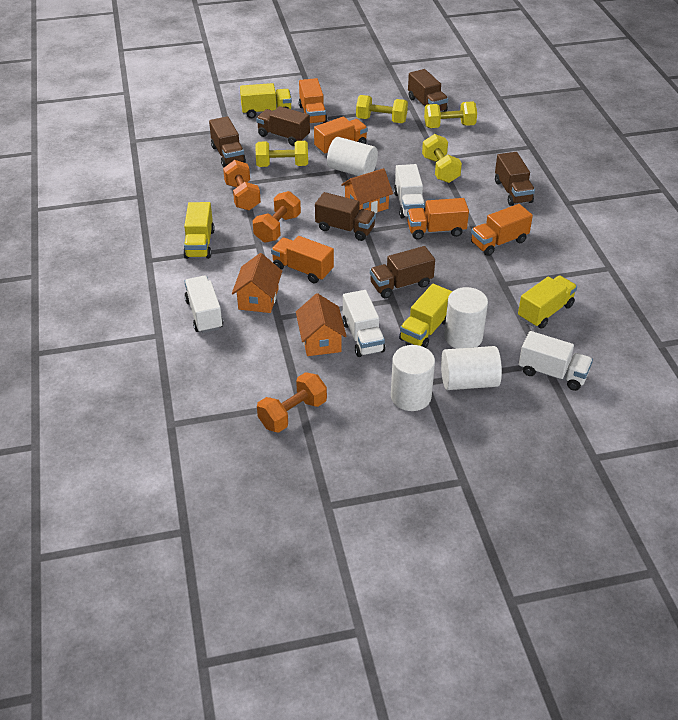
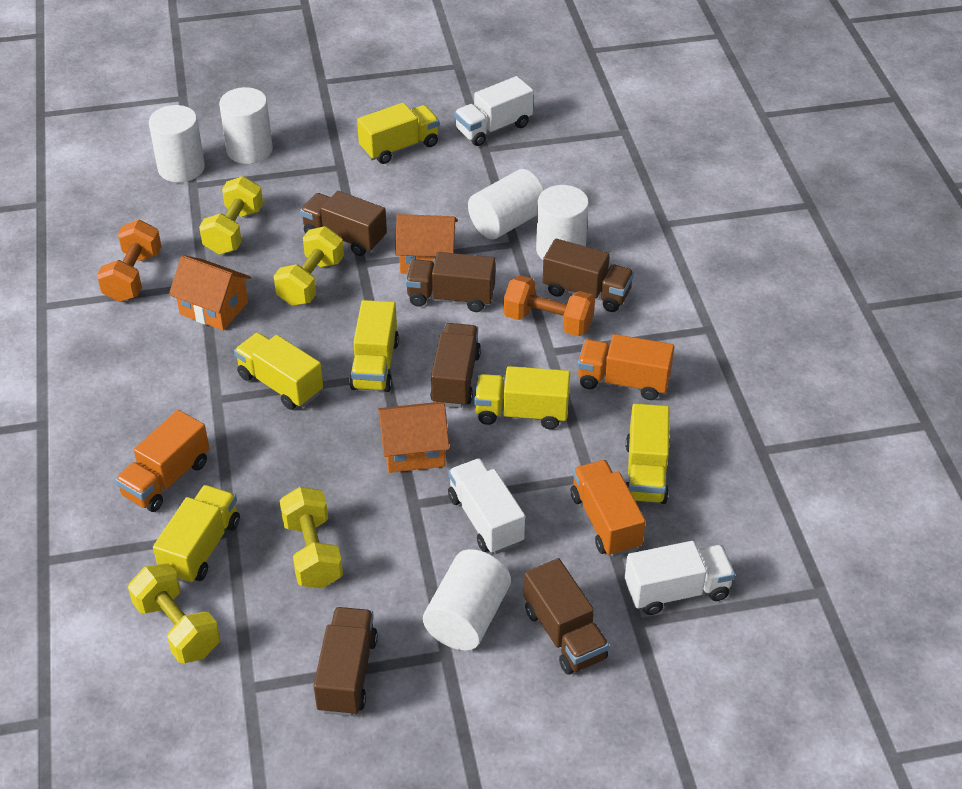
orange dumbbell: 3 -> 2
orange truck: 5 -> 3
white cylinder: 4 -> 5
white truck: 4 -> 3
yellow truck: 4 -> 6

